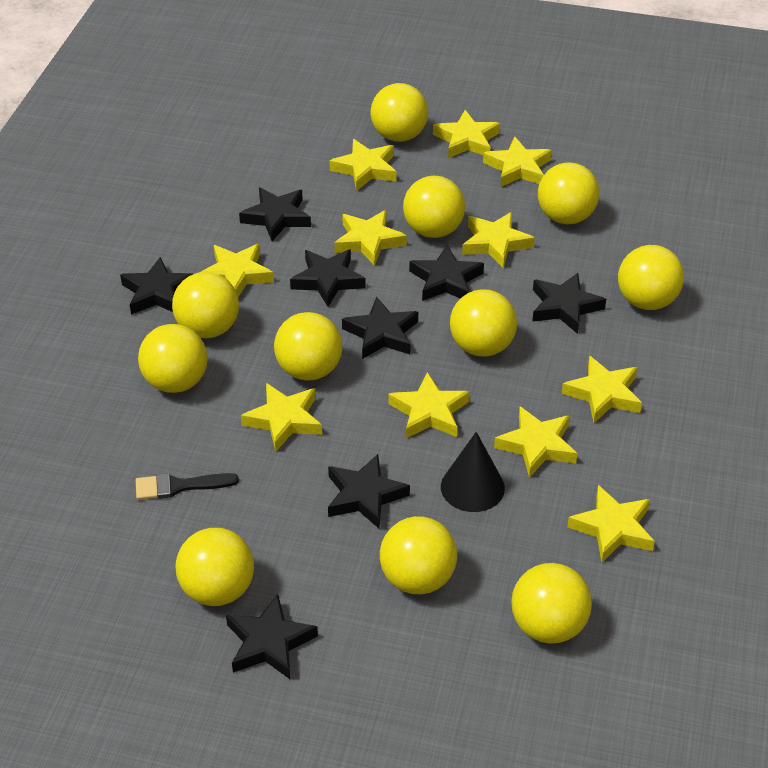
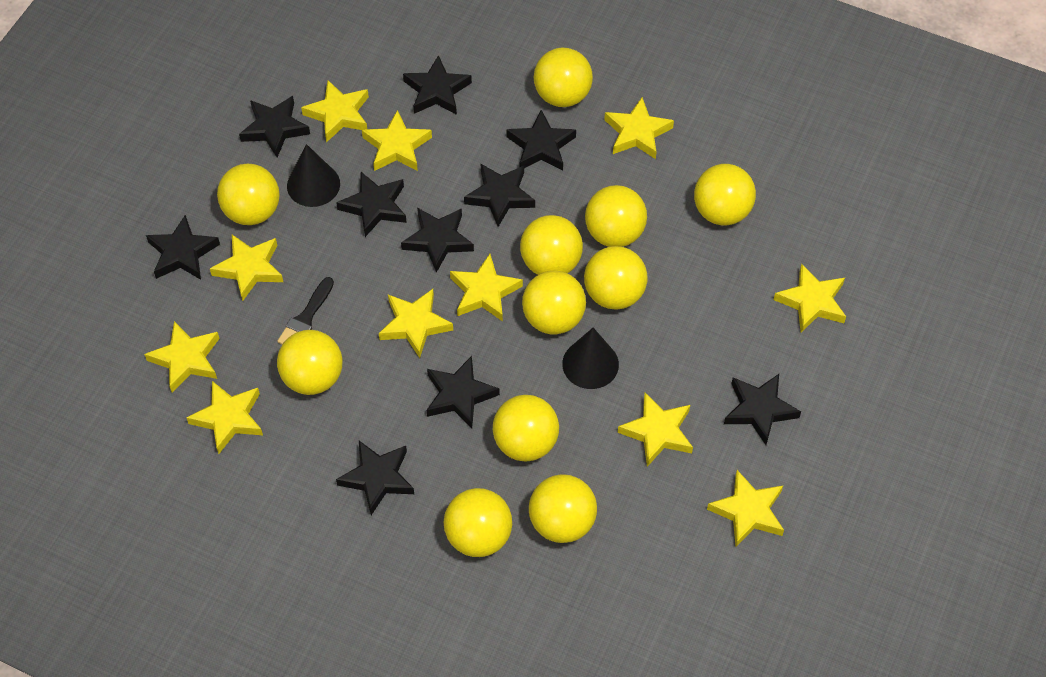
black cone: 1 -> 2
black star: 8 -> 10

